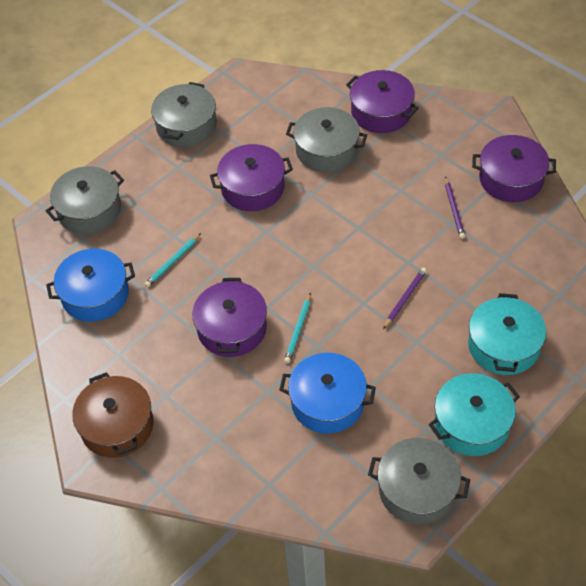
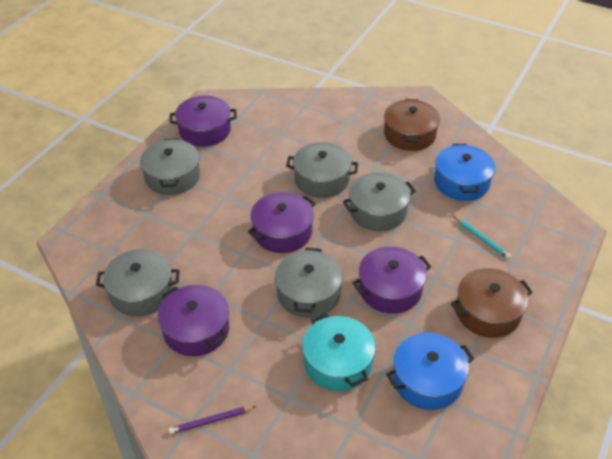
brown pot: 1 -> 2
grey pot: 4 -> 5
purple pencil: 2 -> 1
turquoise pencil: 2 -> 1
turquoise pot: 2 -> 1

